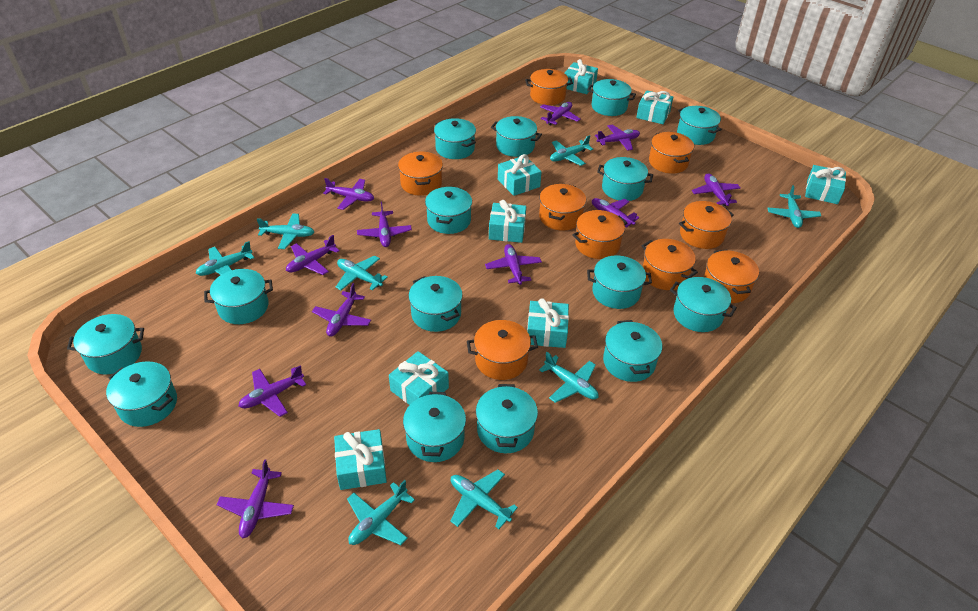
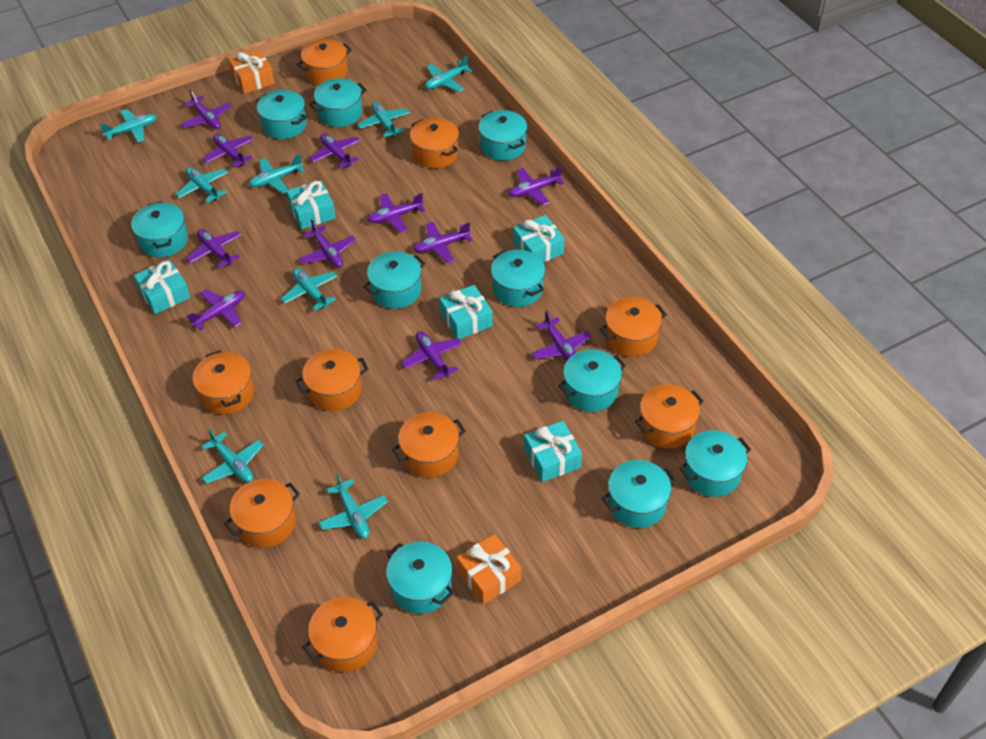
orange gift: 0 -> 2
turquoise gift: 8 -> 5
turquoise pot: 15 -> 10

